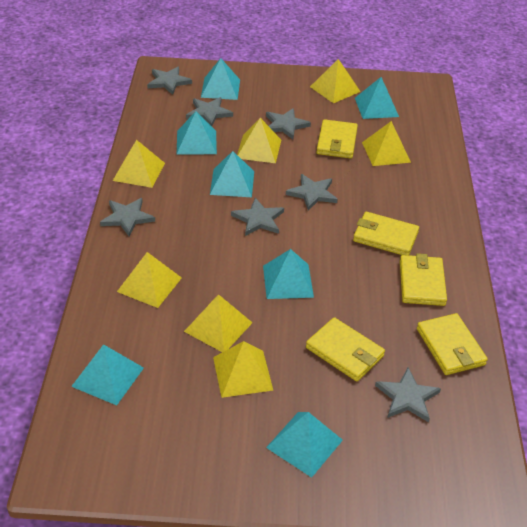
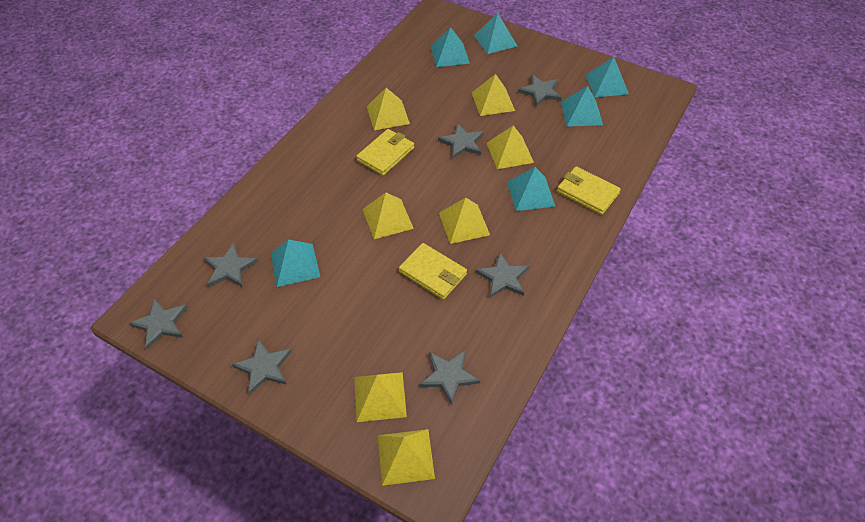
turquoise pyramid: 7 -> 6
yellow wallet: 5 -> 3

